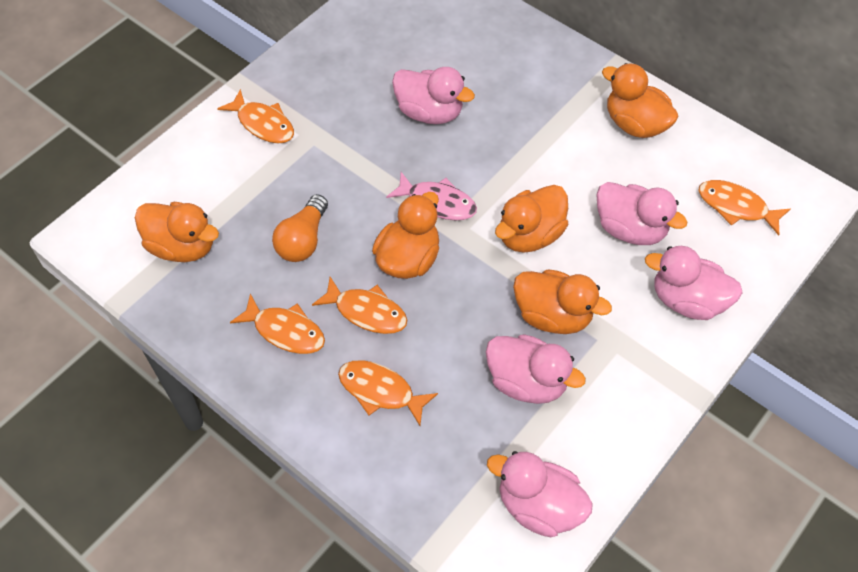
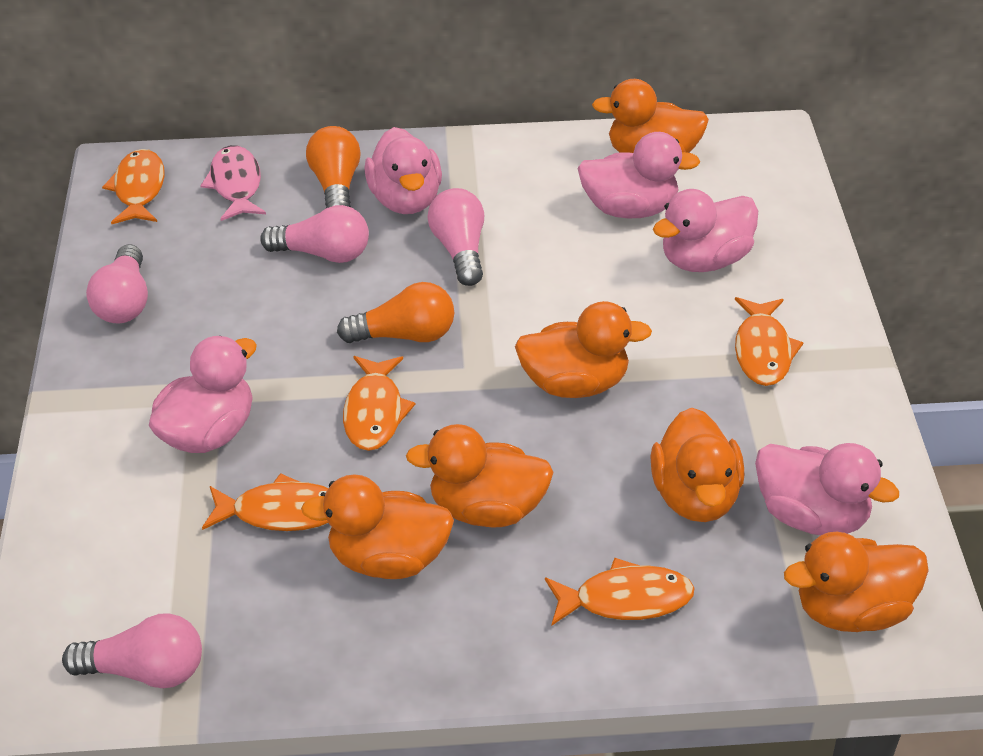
orange duck: 5 -> 6
orange light bulb: 1 -> 2
pink light bulb: 0 -> 4

